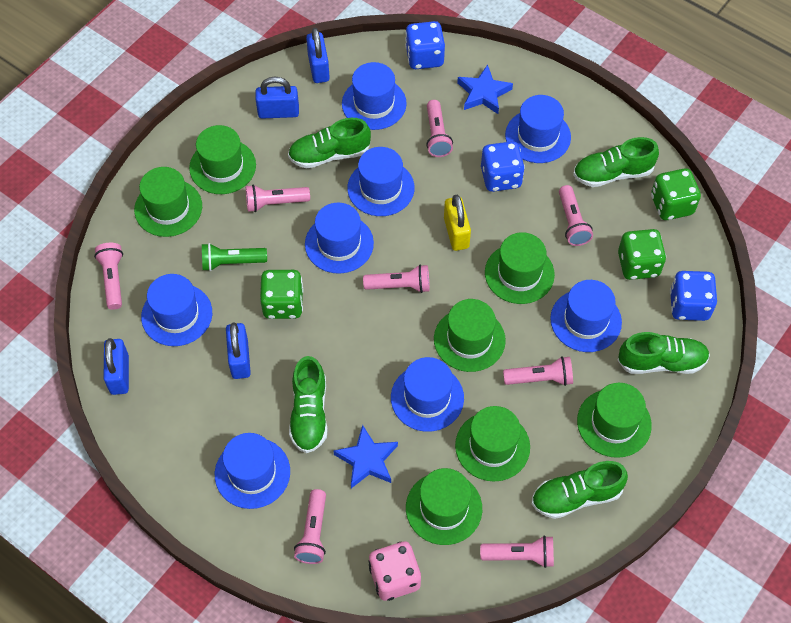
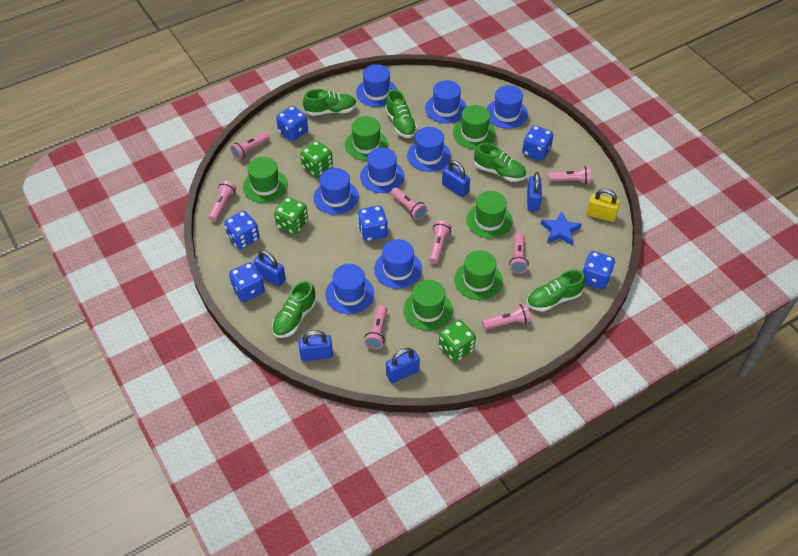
blue dice: 3 -> 6
blue padlock: 4 -> 5
blue star: 2 -> 1
green flashlight: 1 -> 0
green hat: 7 -> 6
pink dice: 1 -> 0

